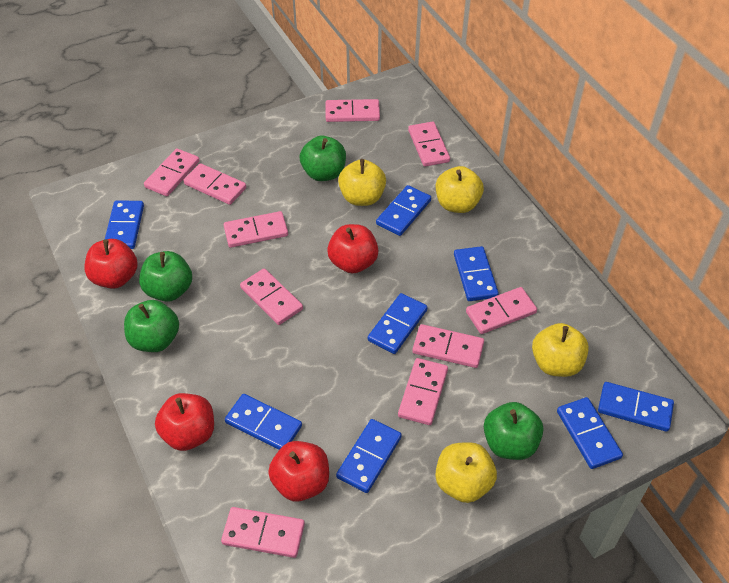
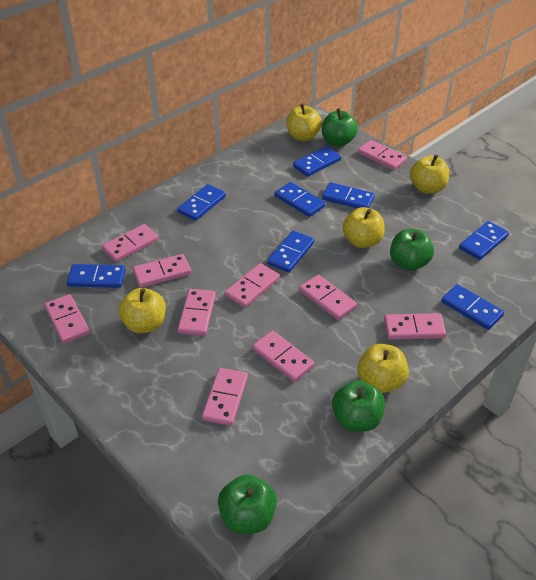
red apple: 4 -> 0
yellow apple: 4 -> 5

